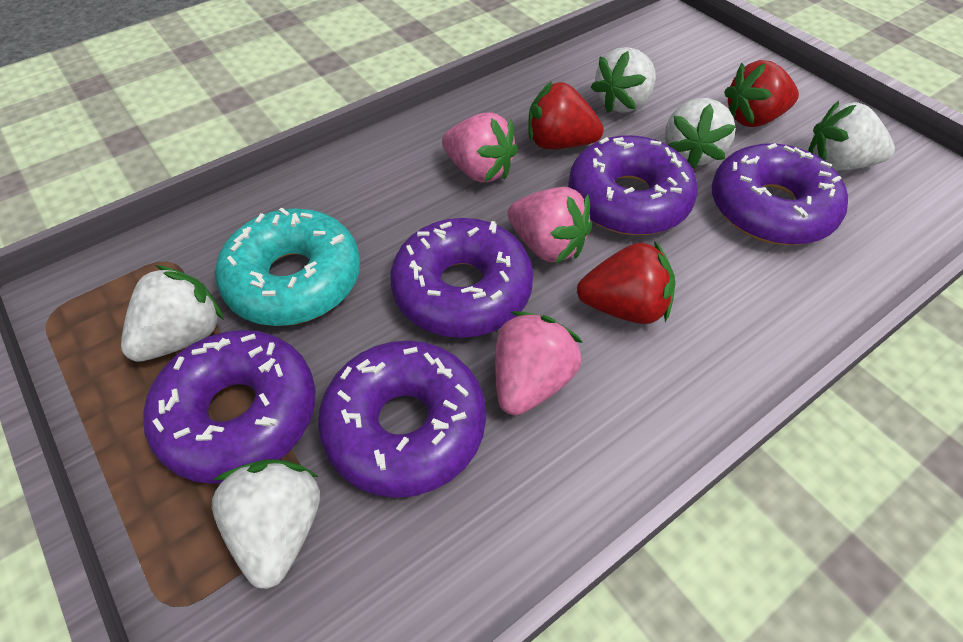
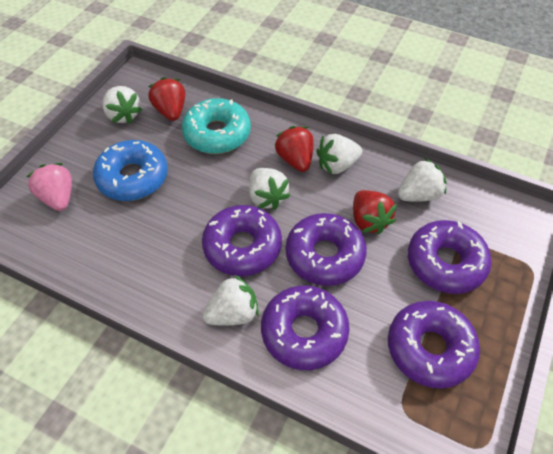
blue donut: 0 -> 1
pink strawberry: 3 -> 1

